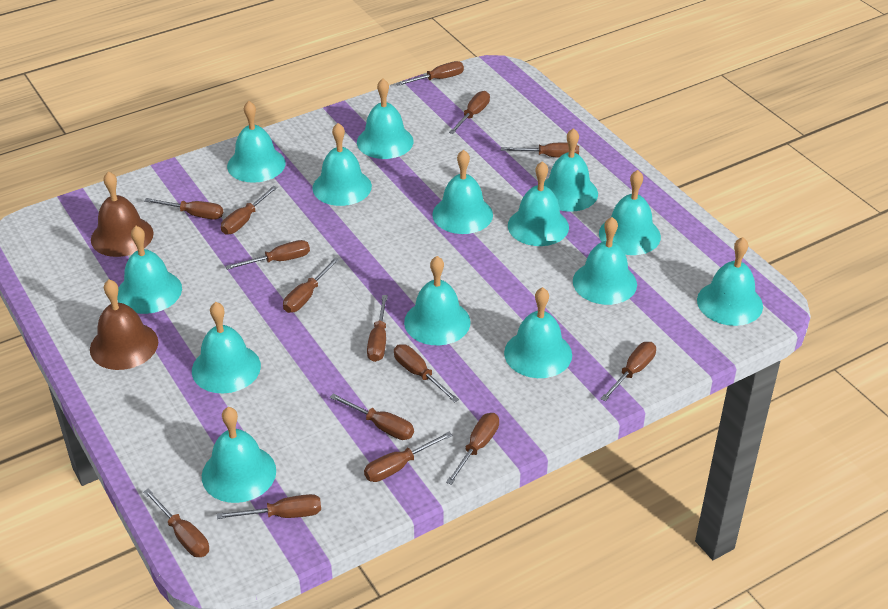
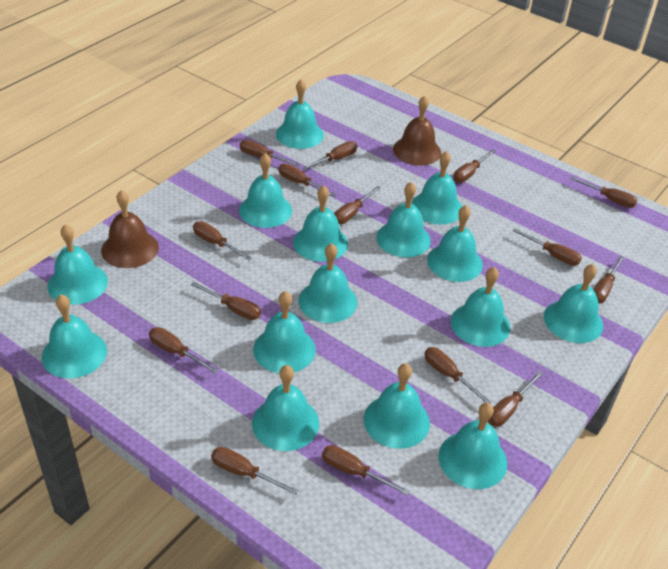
turquoise bell: 14 -> 15

